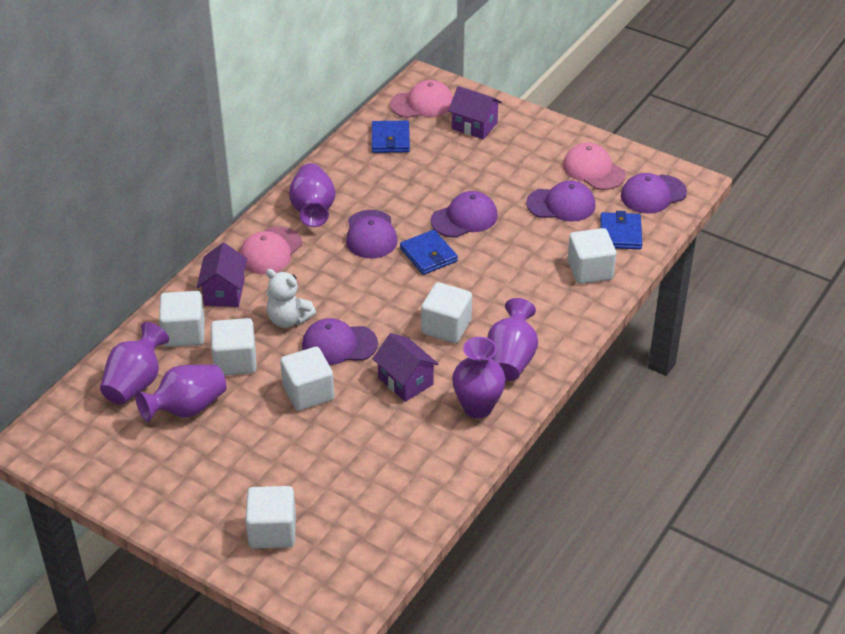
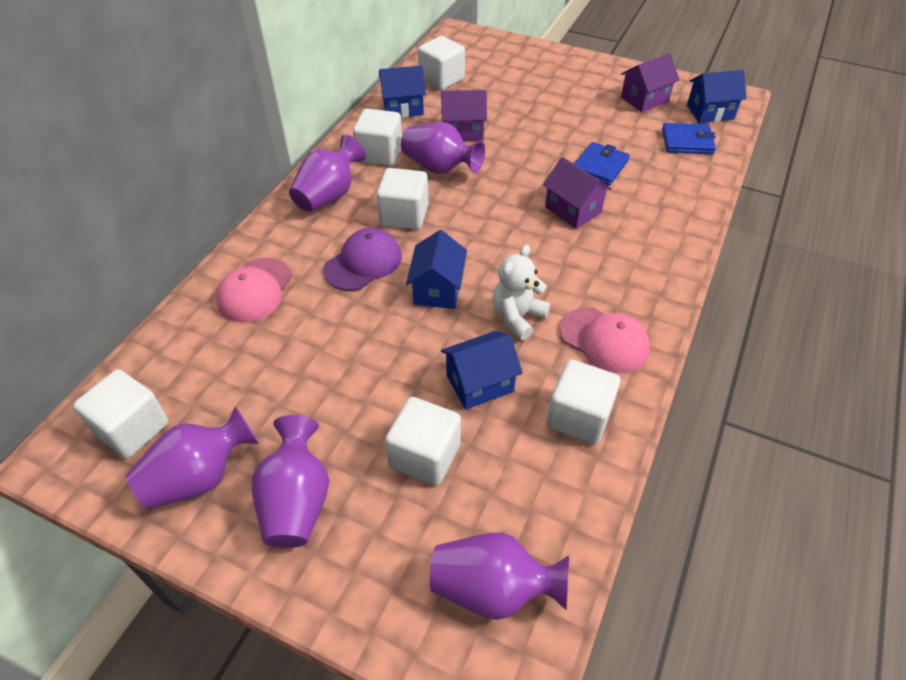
blue house: 0 -> 4
blue wallet: 3 -> 2
pink cap: 3 -> 2
purple cap: 5 -> 1

